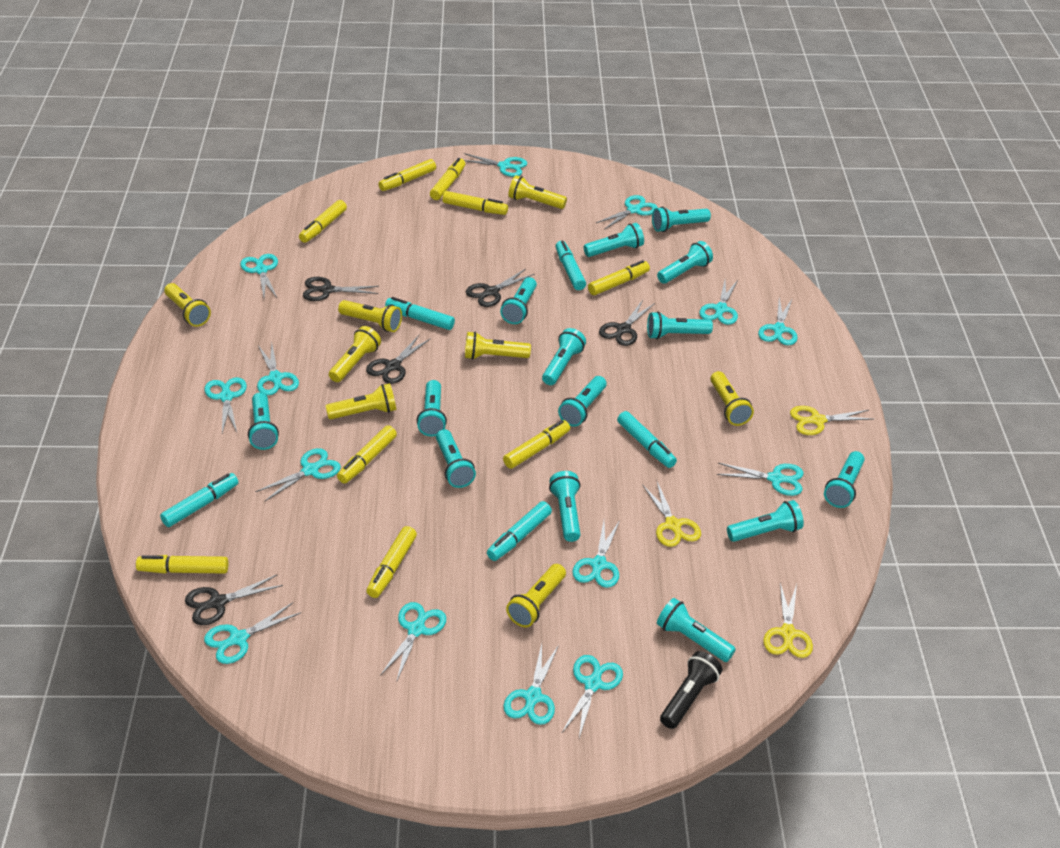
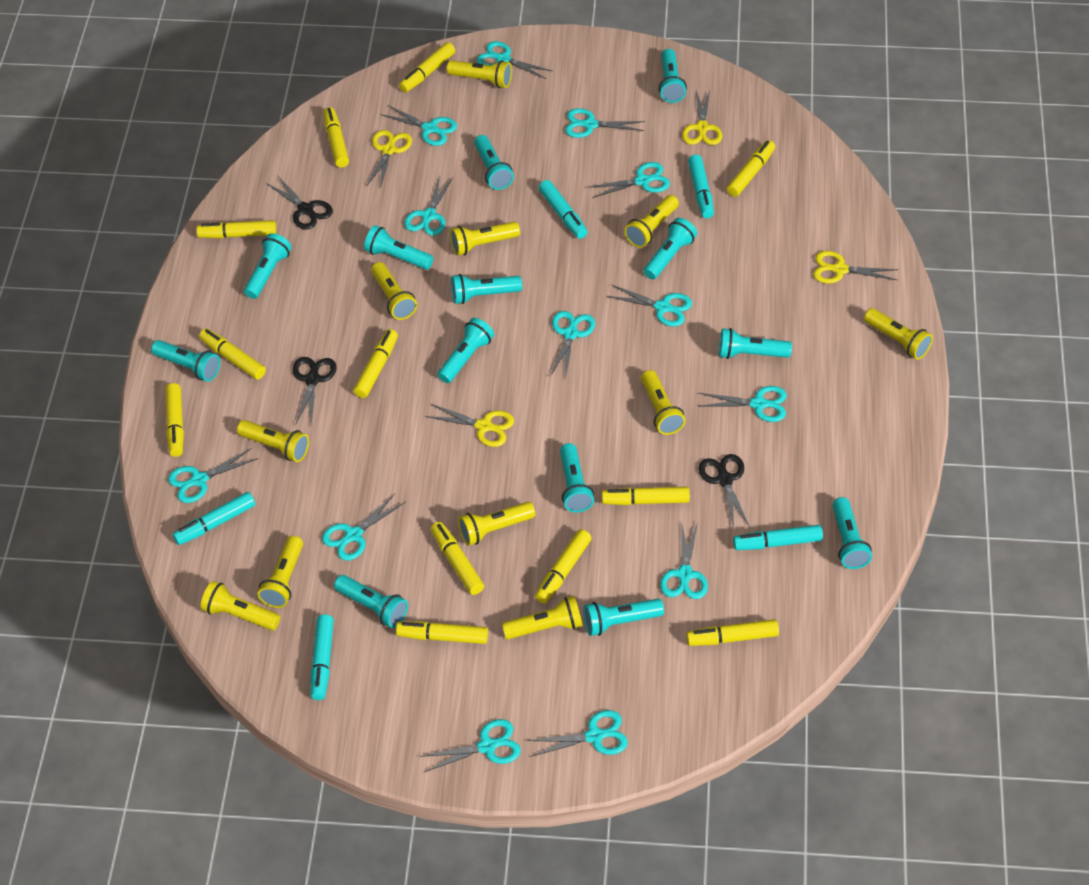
black flashlight: 1 -> 0
black scissors: 5 -> 3
turquoise flashlight: 14 -> 13
turquoise scissors: 14 -> 13
yellow flashlight: 8 -> 11
yellow marker: 9 -> 12
yellow scissors: 3 -> 4

